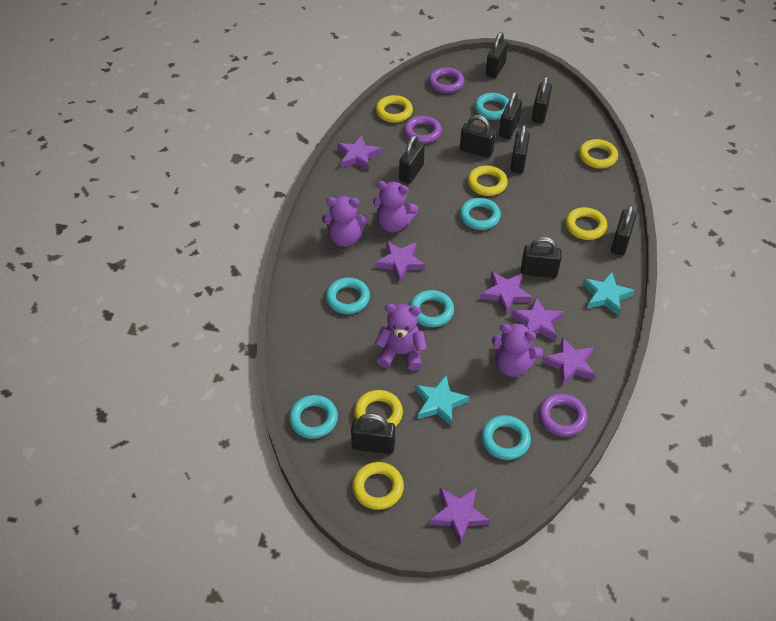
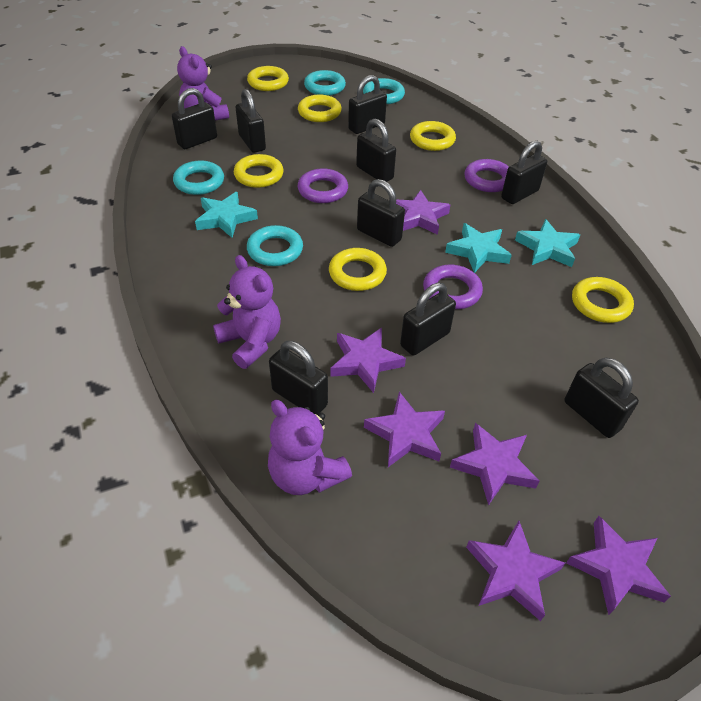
purple teddy bear: 4 -> 3
turquoise ring: 6 -> 4
turquoise star: 2 -> 3

